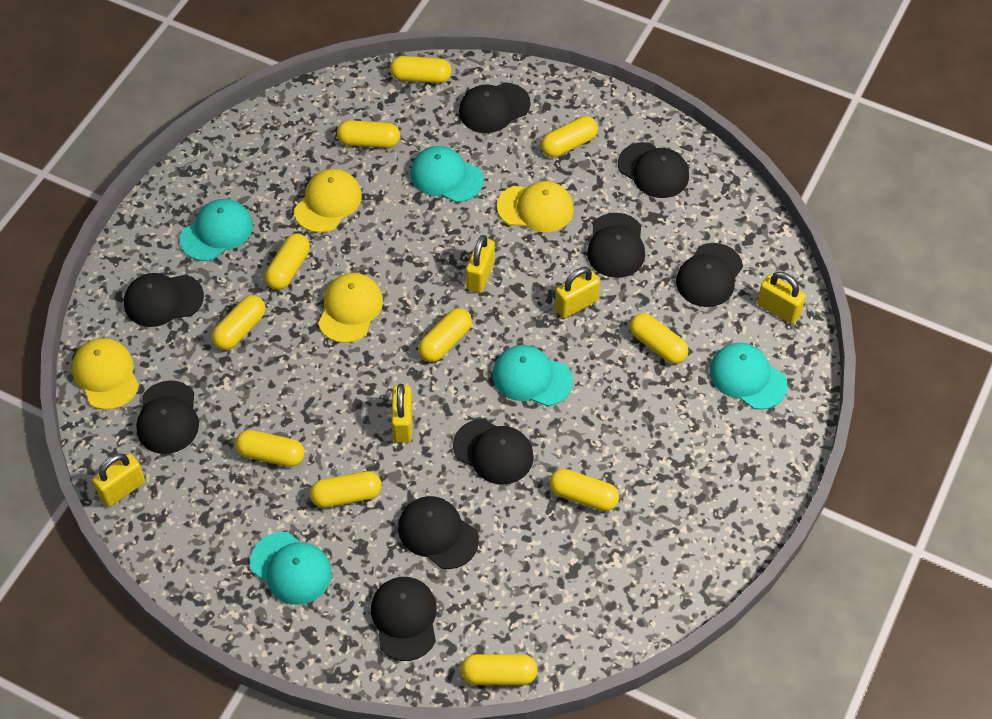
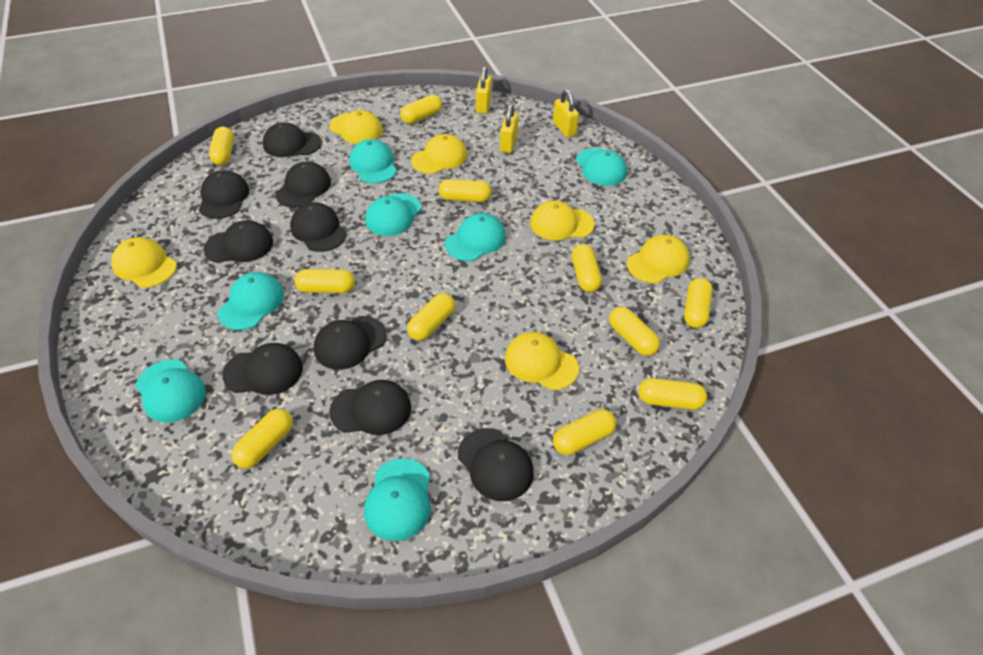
turquoise cap: 5 -> 7
yellow cap: 4 -> 6
yellow padlock: 5 -> 3

